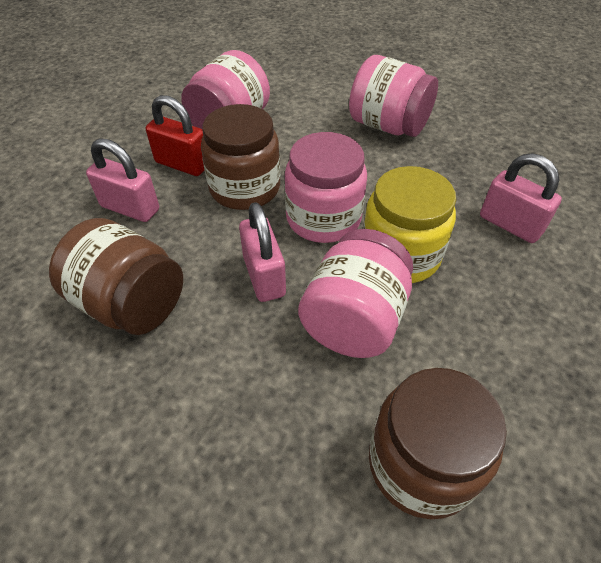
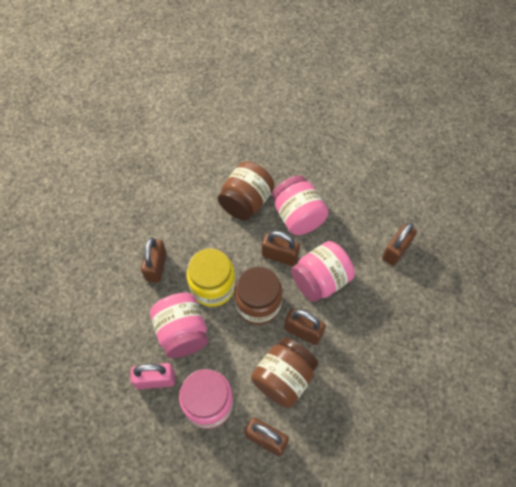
brown padlock: 0 -> 5
pink padlock: 3 -> 1
red padlock: 1 -> 0

